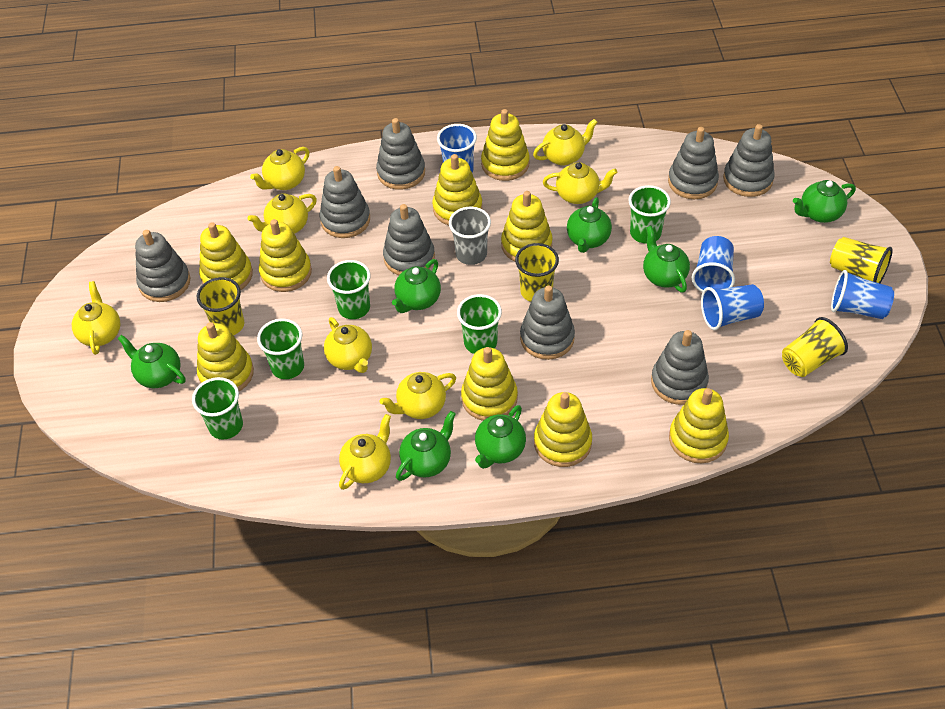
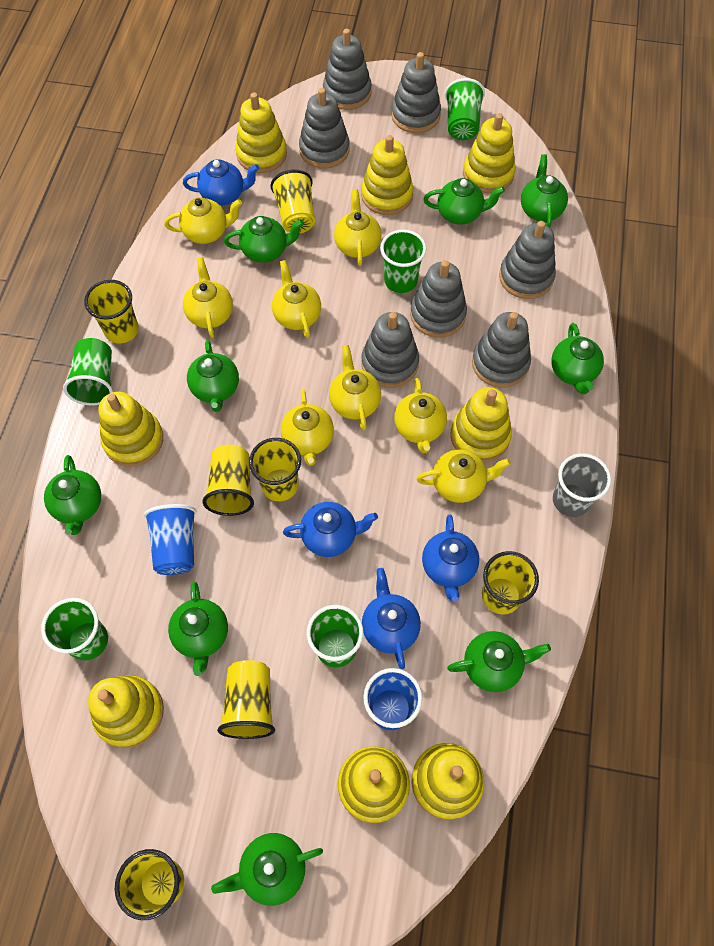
blue cup: 4 -> 2
blue teapot: 0 -> 4
green teapot: 7 -> 9
grey stacking toy: 8 -> 7
yellow cup: 4 -> 7
yellow stacking toy: 9 -> 8

